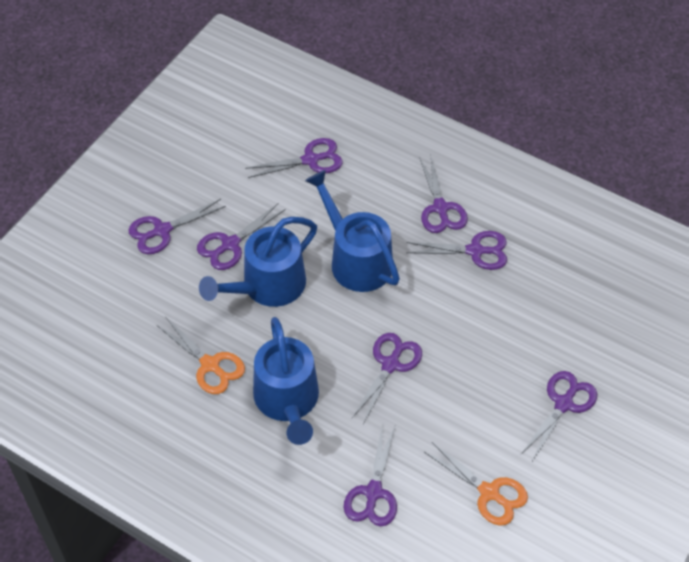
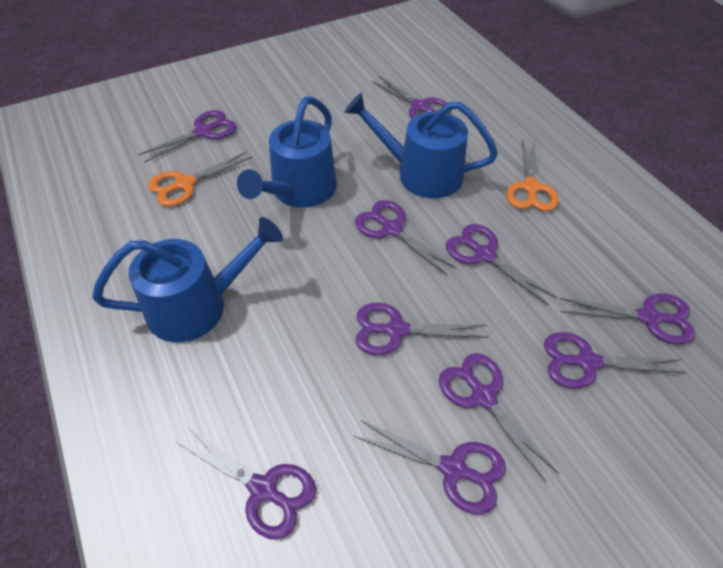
purple scissors: 8 -> 10

